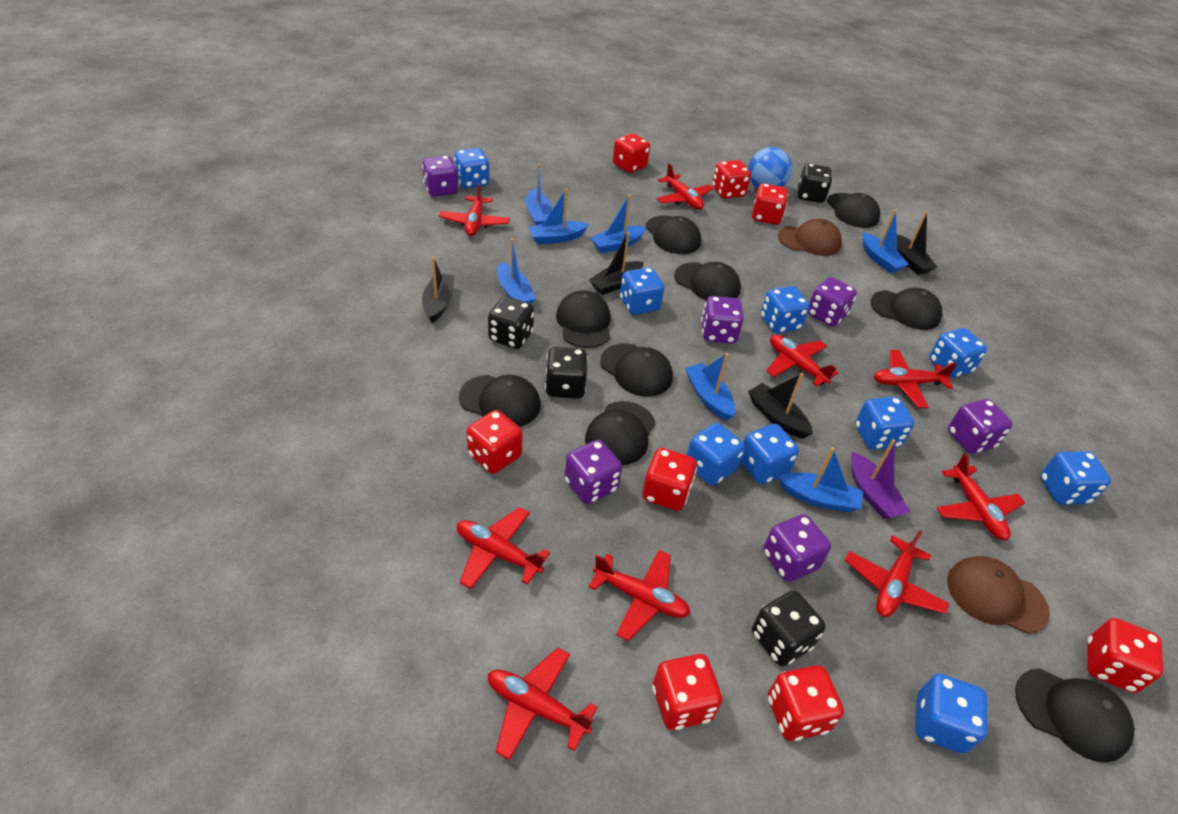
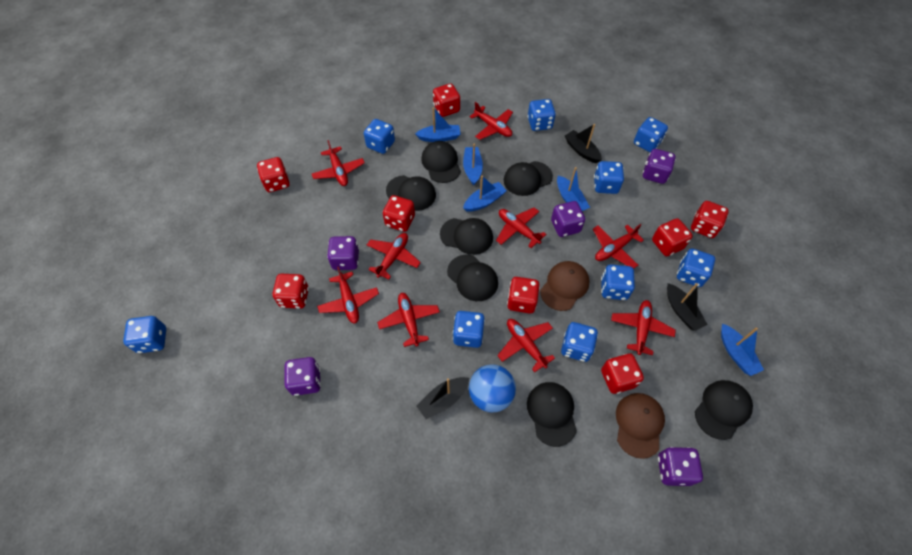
black boat: 4 -> 3
black cap: 9 -> 7
black dice: 4 -> 0
blue boat: 7 -> 5
purple boat: 1 -> 0
purple dice: 6 -> 5

